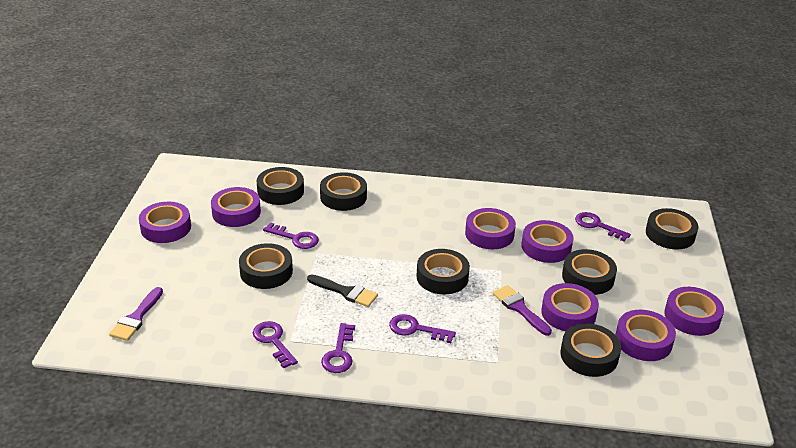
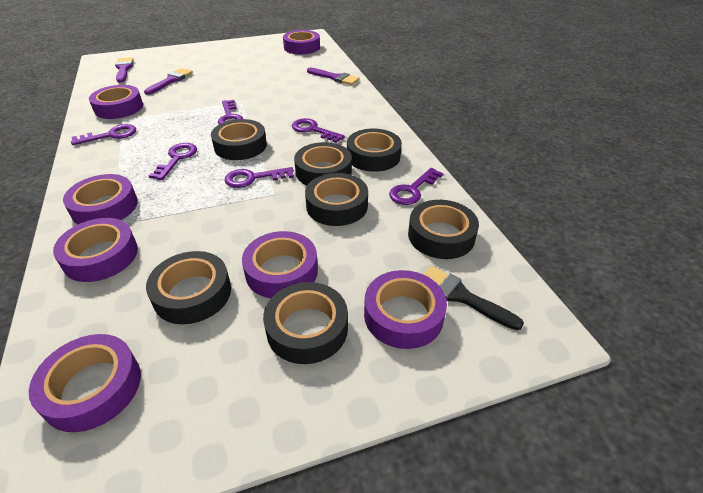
purple brush: 2 -> 3
purple key: 5 -> 6

